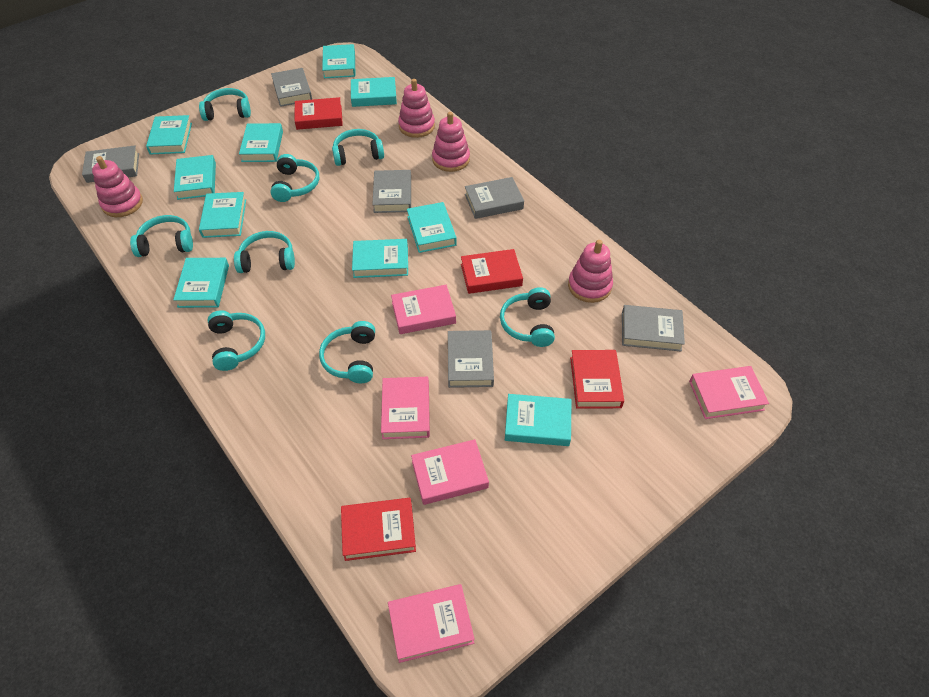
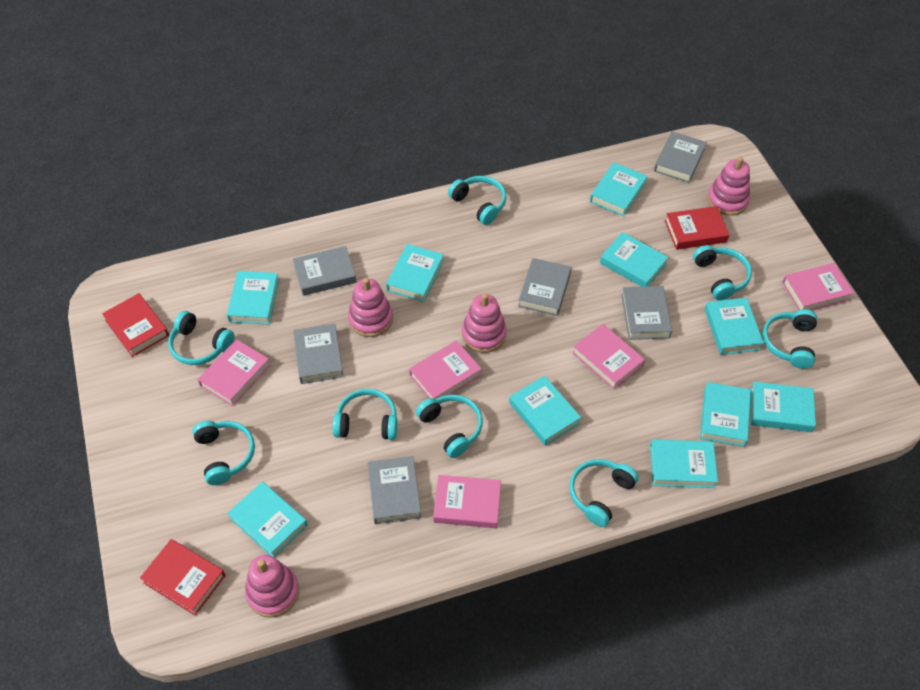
red book: 4 -> 3

